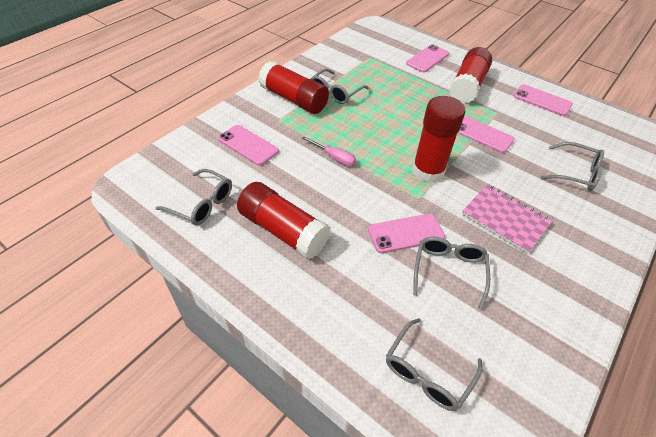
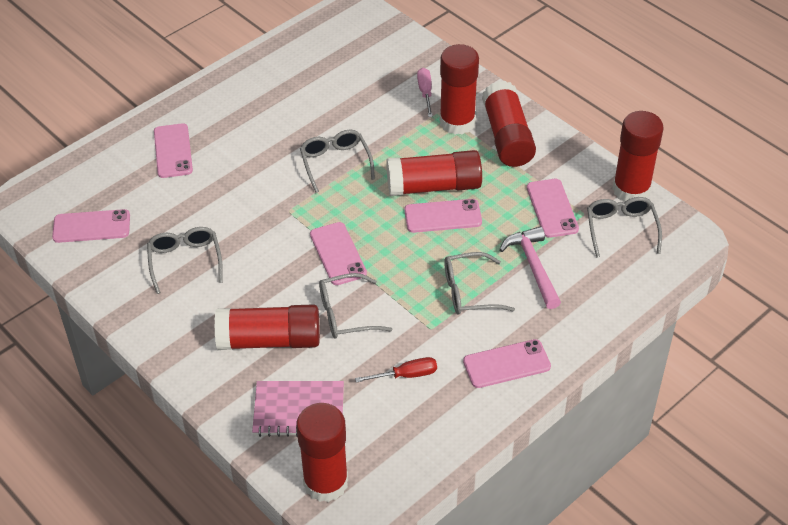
pink hammer: 0 -> 1
pink phone: 5 -> 6
red glue stick: 4 -> 6
red screwdriver: 0 -> 1

